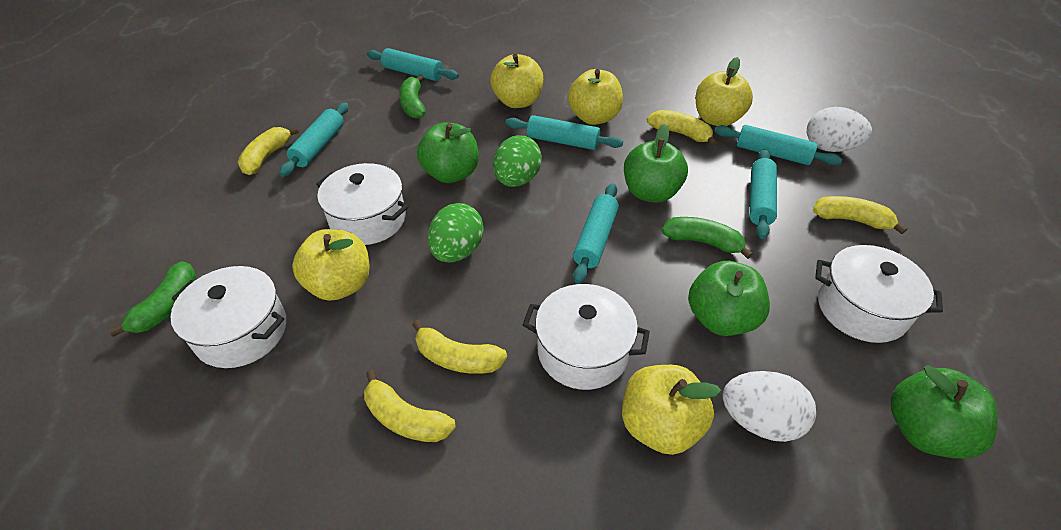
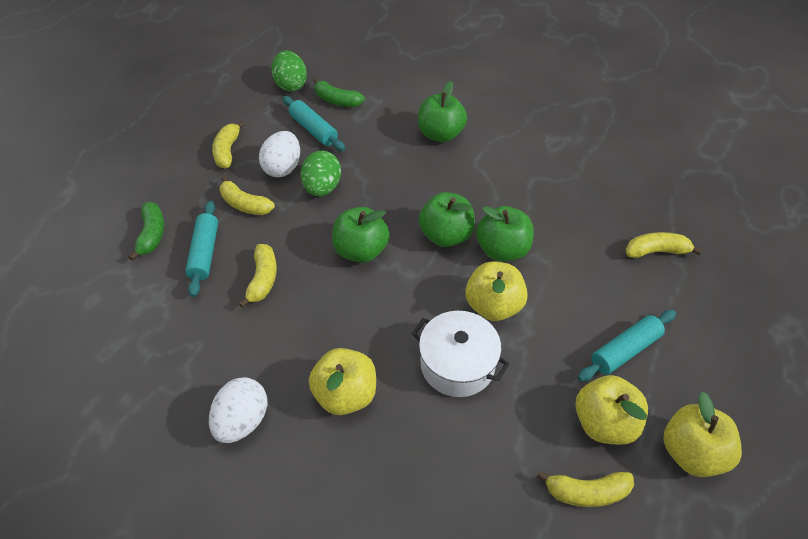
green banana: 3 -> 2
turquoise rolling pin: 6 -> 3
white pot: 4 -> 1
yellow apple: 5 -> 4

